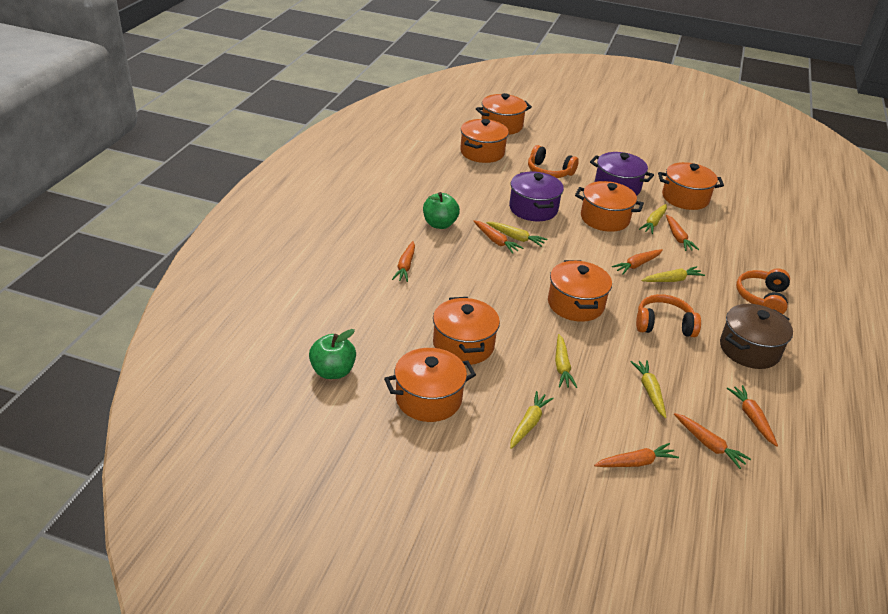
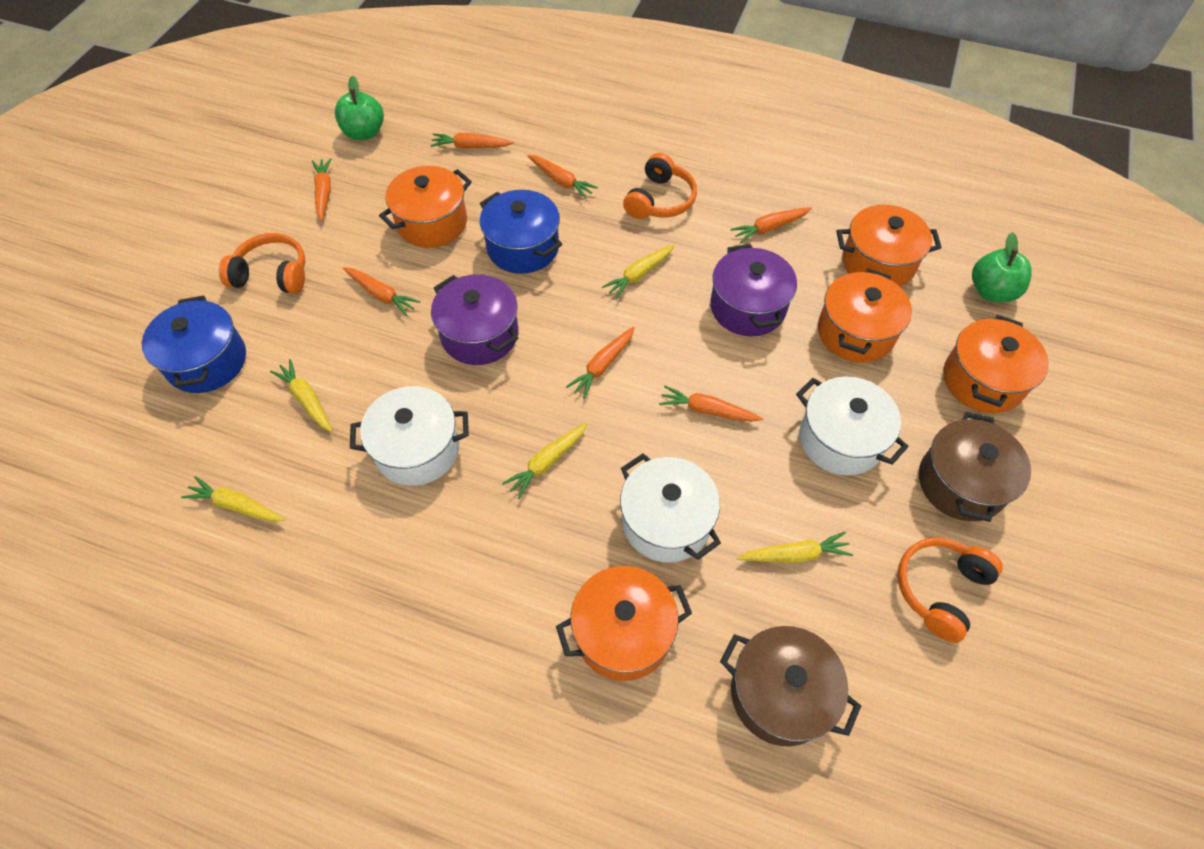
blue pot: 0 -> 2
brown pot: 1 -> 2
orange pot: 7 -> 5
white pot: 0 -> 3
yellow carrot: 6 -> 5

